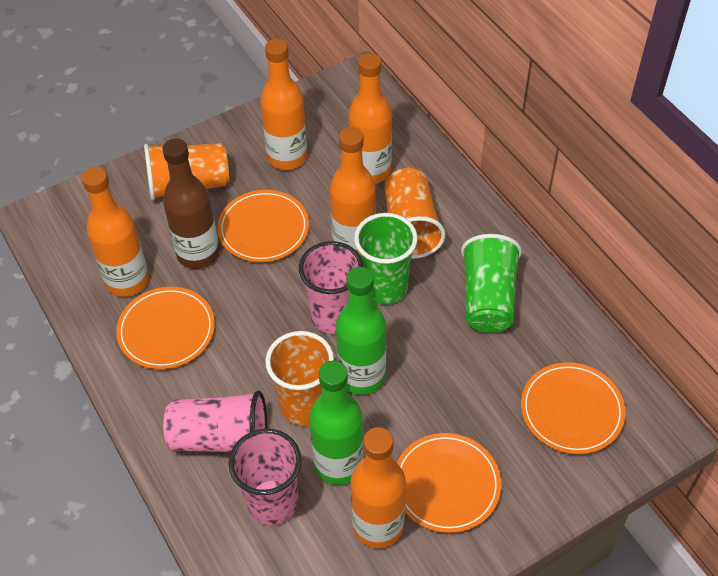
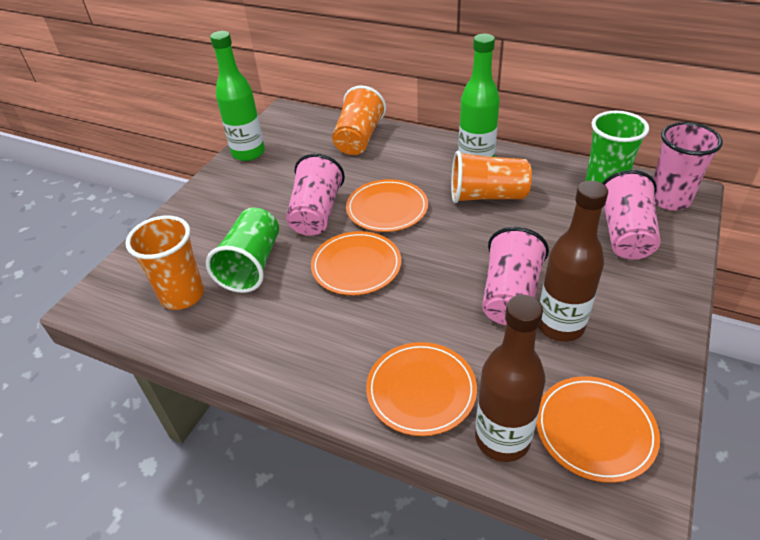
brown bottle: 1 -> 2
orange bottle: 5 -> 0
pink cup: 3 -> 4

